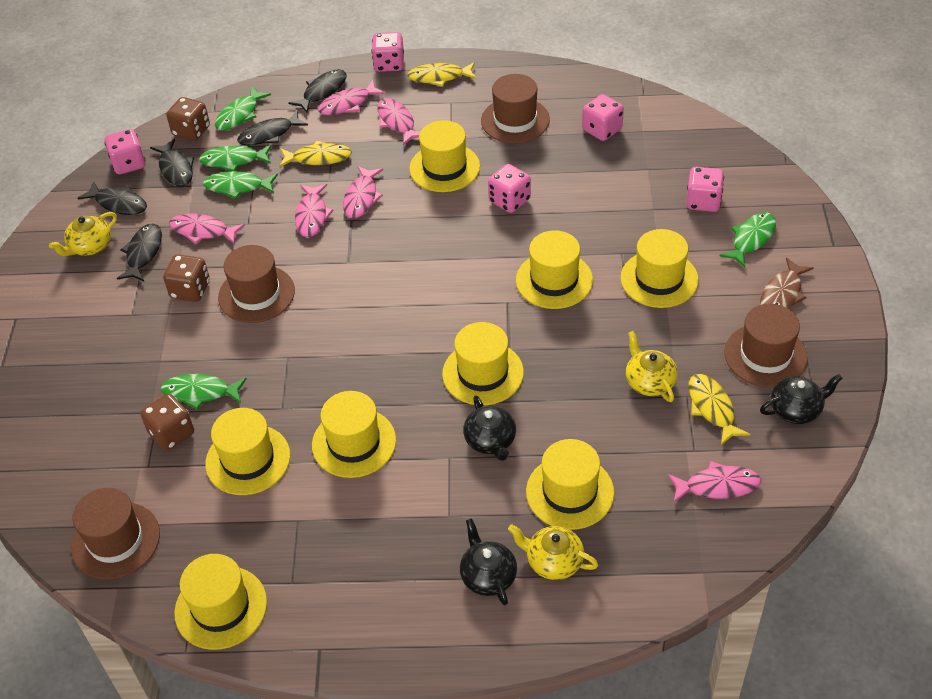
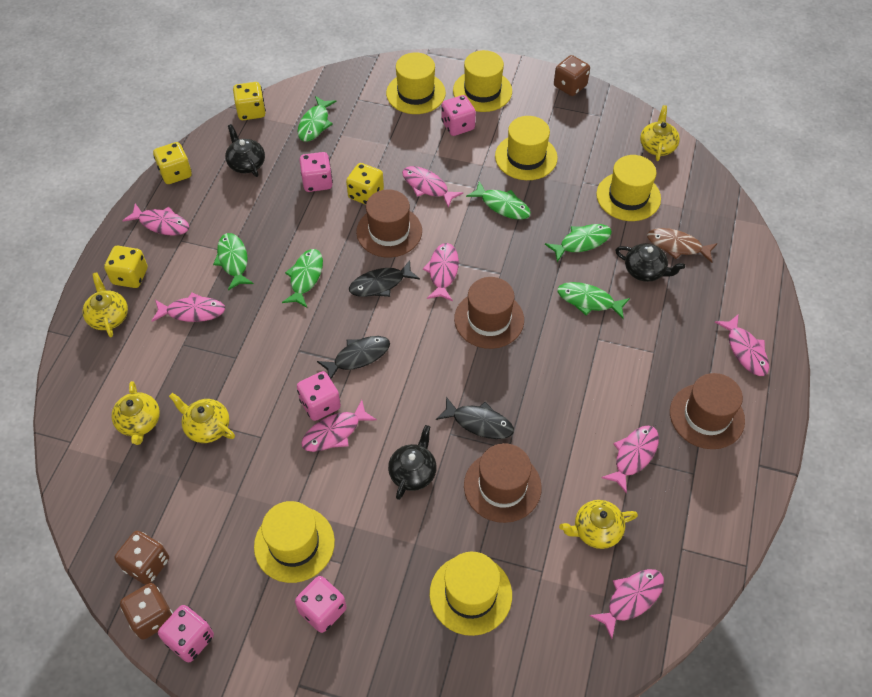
black fish: 5 -> 3
green fish: 5 -> 6
pink fish: 6 -> 8
yellow dice: 0 -> 4
yellow fish: 3 -> 0
yellow hat: 8 -> 6
yellow teapot: 3 -> 5

